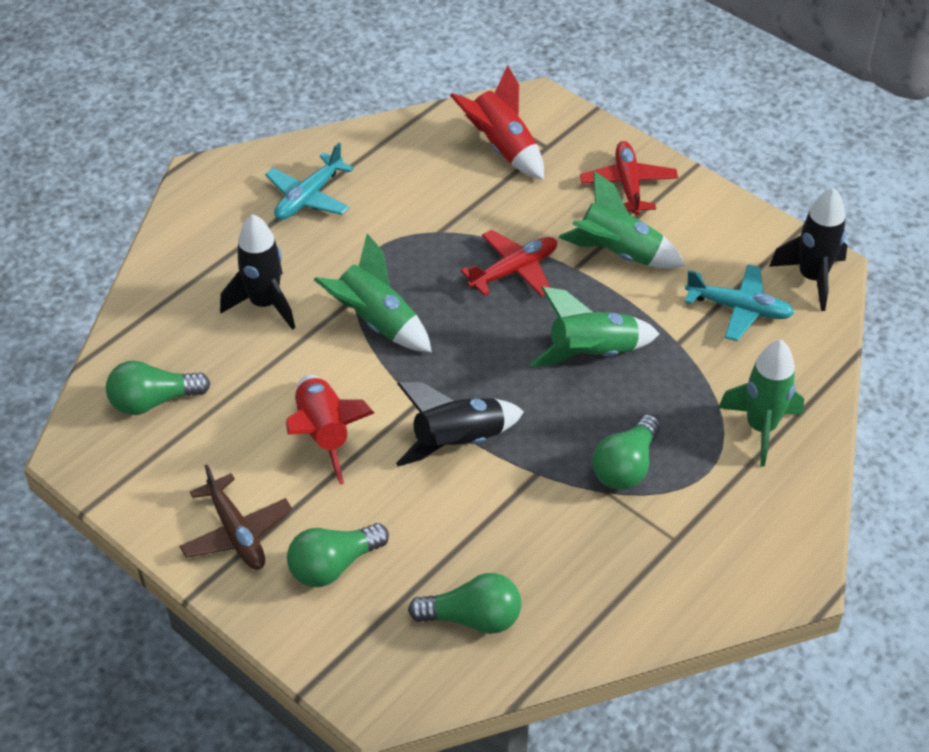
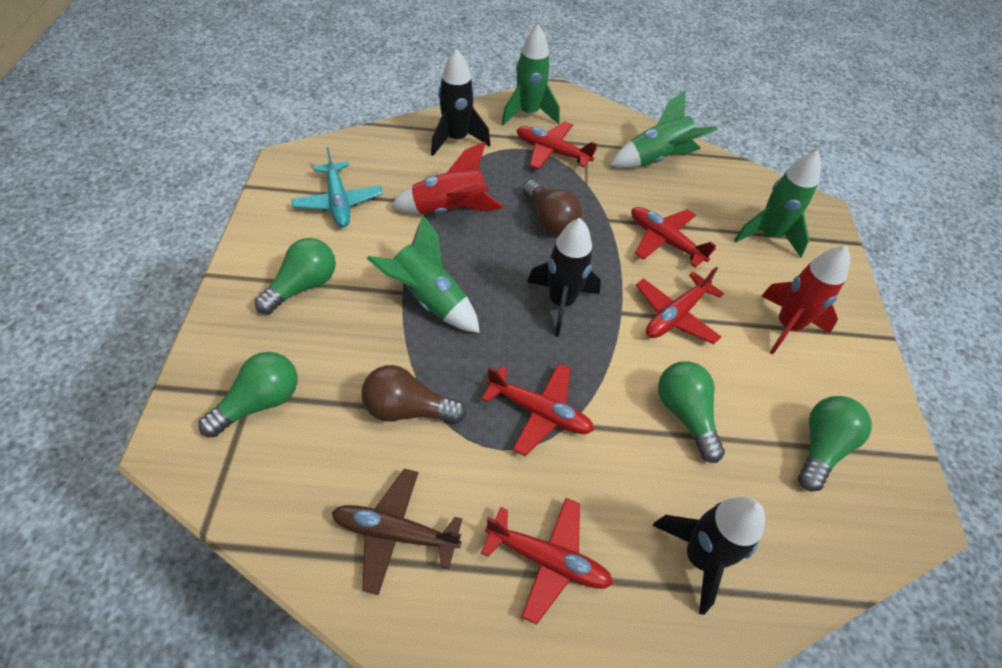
brown light bulb: 0 -> 2
red plane: 2 -> 5
turquoise plane: 2 -> 1

